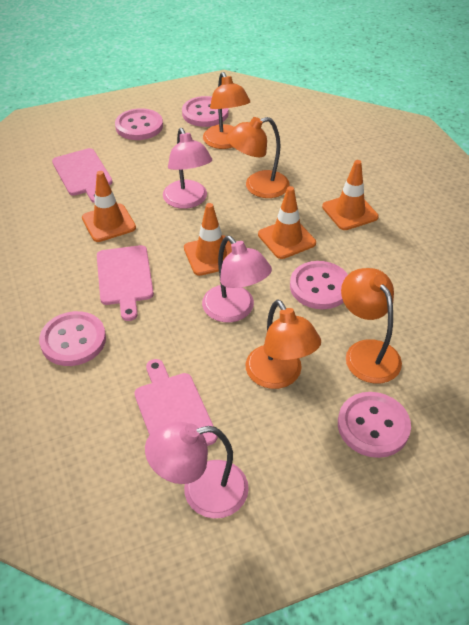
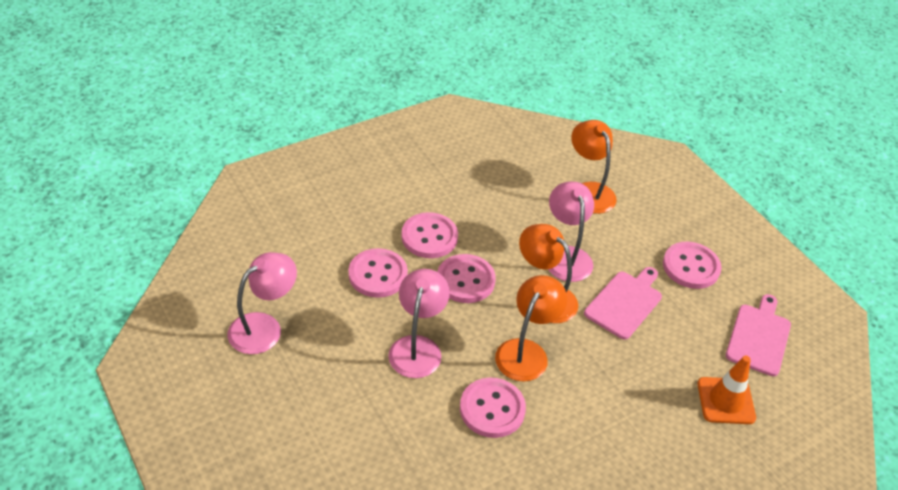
orange lamp: 4 -> 3
orange traffic cone: 4 -> 1
pink cutting board: 3 -> 2

